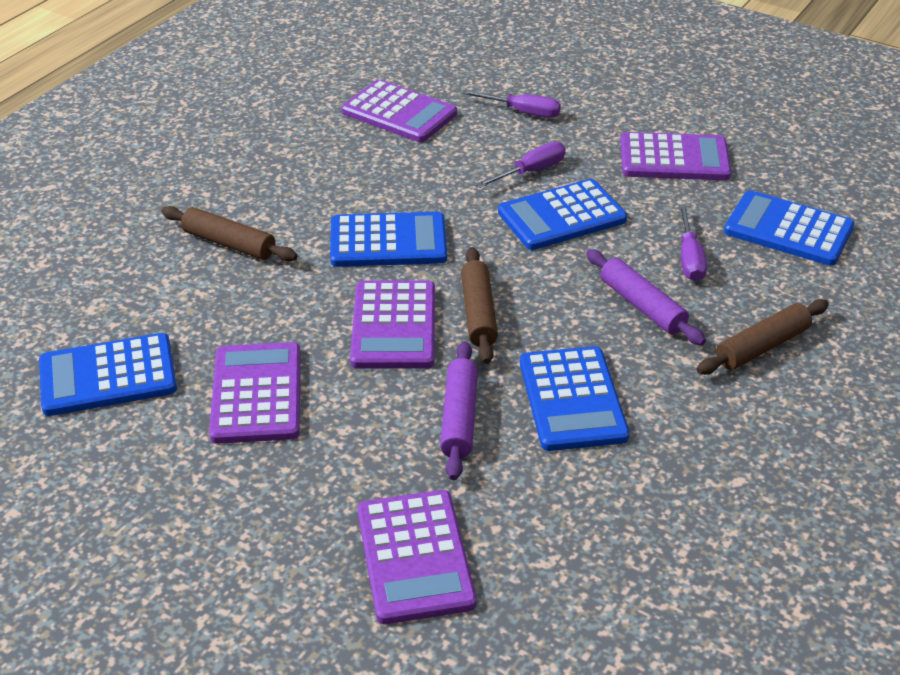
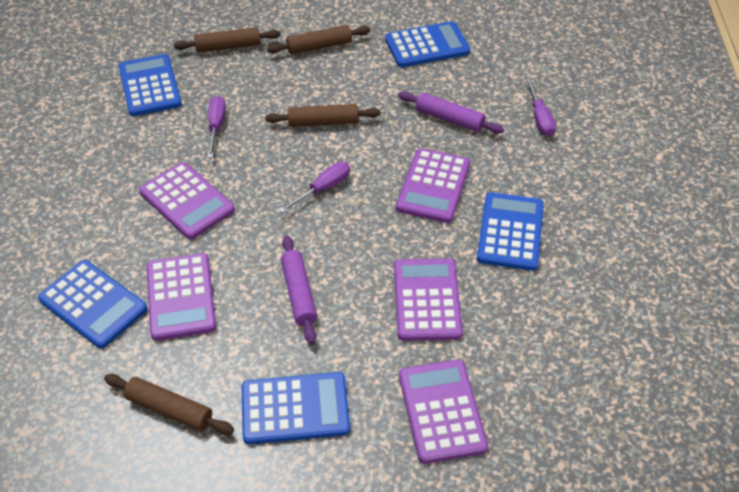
brown rolling pin: 3 -> 4

